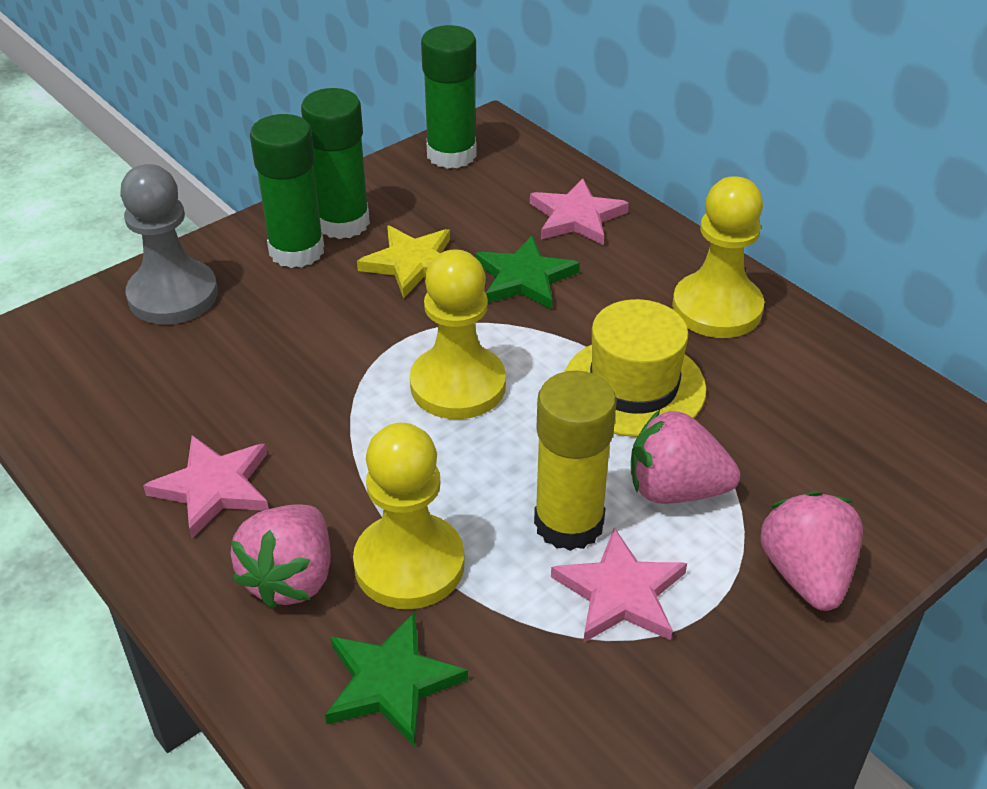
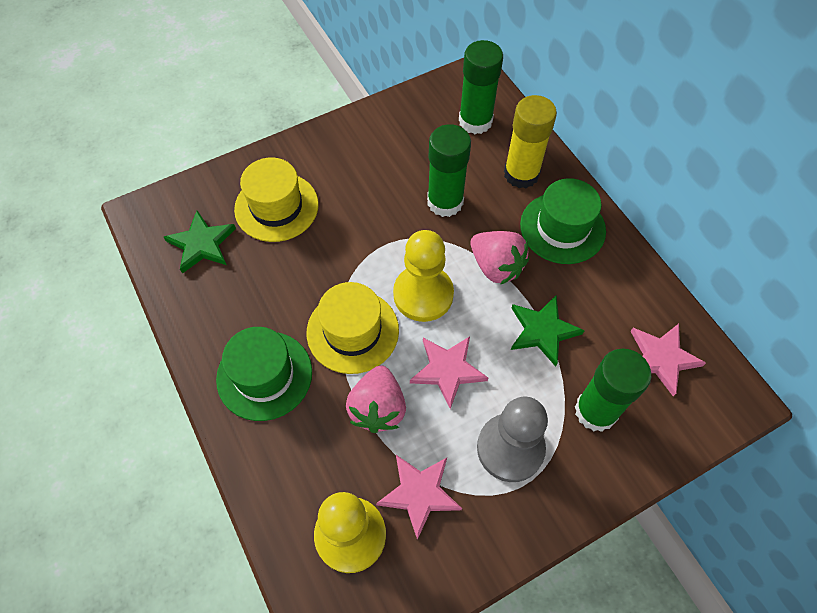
green hat: 0 -> 2
pink strawberry: 3 -> 2
yellow hat: 1 -> 2
yellow pawn: 3 -> 2
yellow star: 1 -> 0

